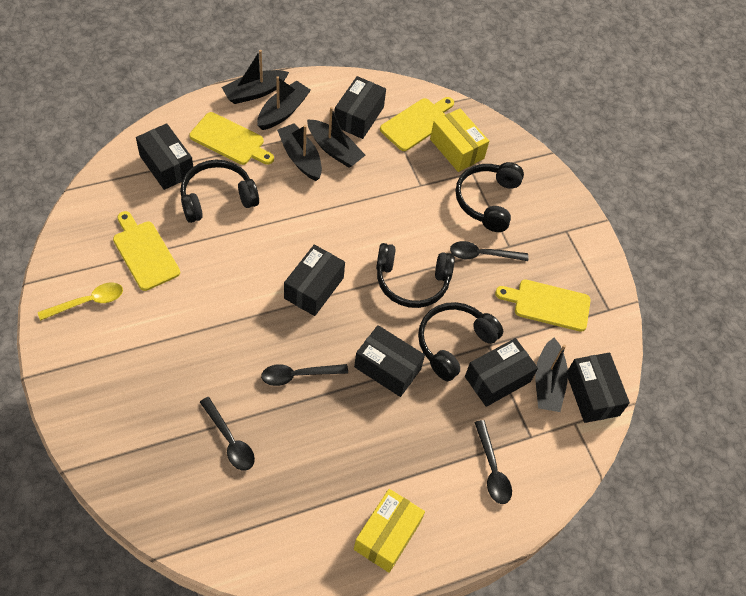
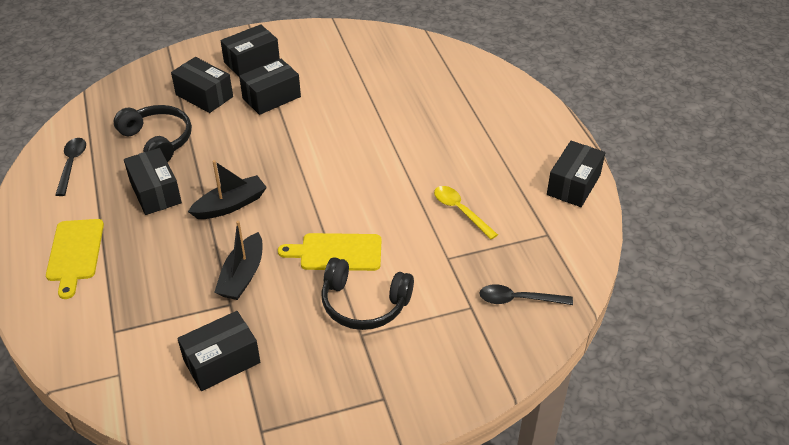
black boat: 5 -> 2
black headphones: 4 -> 2
black spoon: 4 -> 2
yellow box: 2 -> 0
yellow cutting board: 4 -> 2

